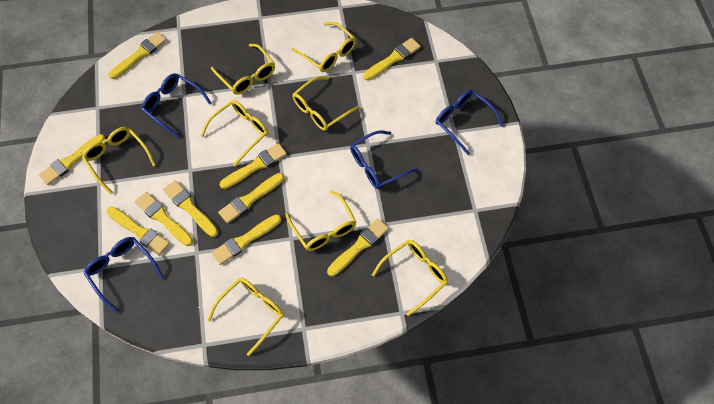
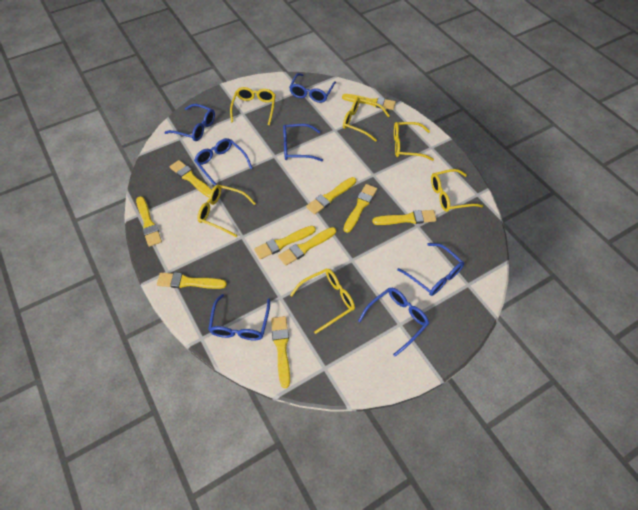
blue glasses: 4 -> 7
yellow glasses: 8 -> 6

